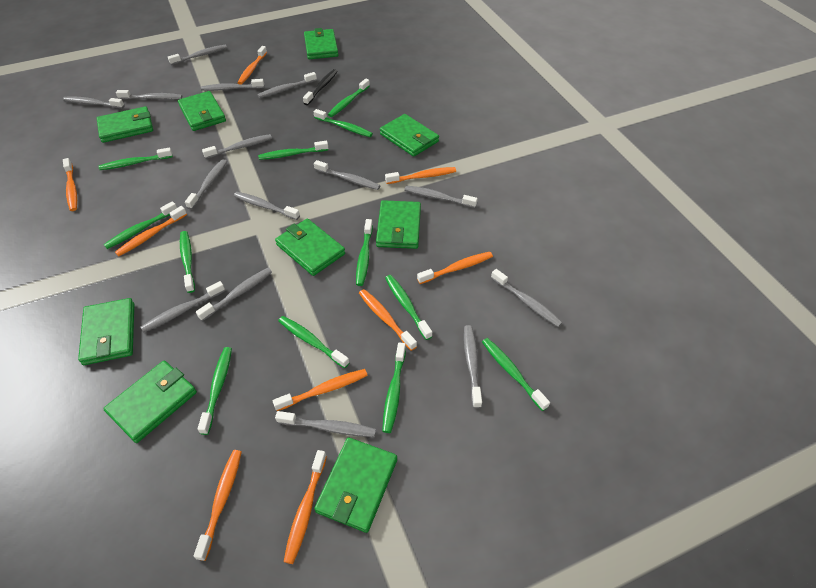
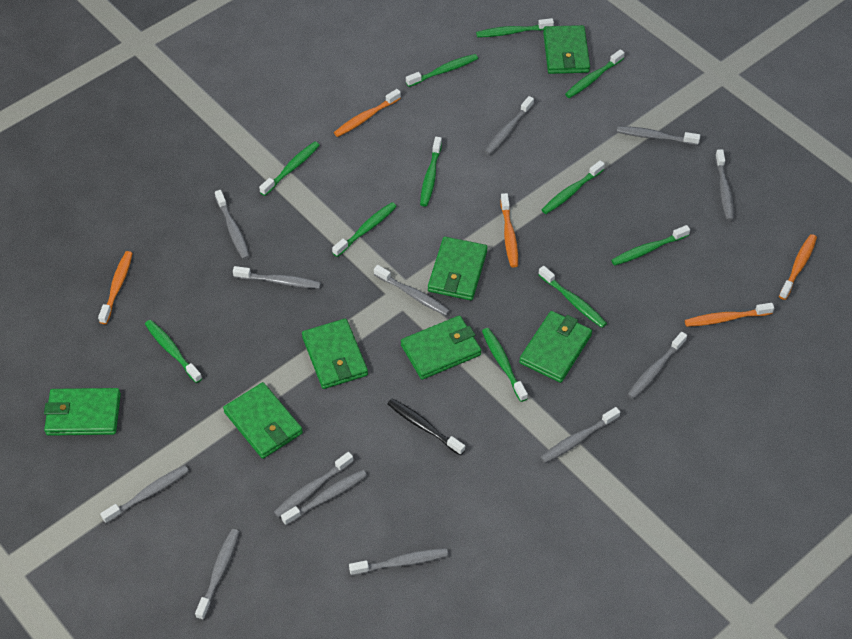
green toothbrush: 12 -> 11
green wallet: 9 -> 7
grey toothbrush: 15 -> 13
orange toothbrush: 9 -> 5

